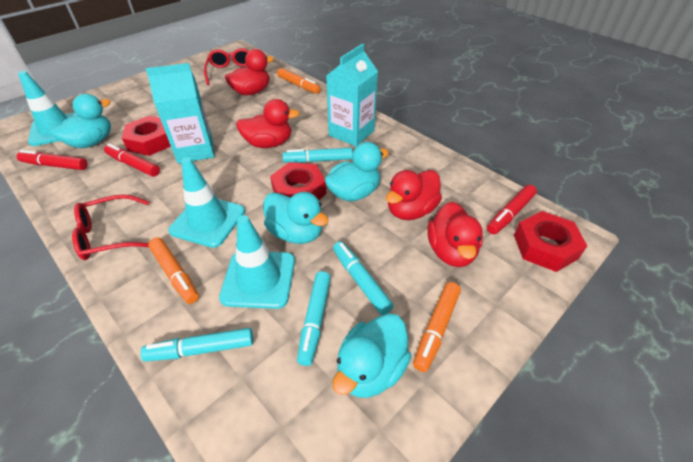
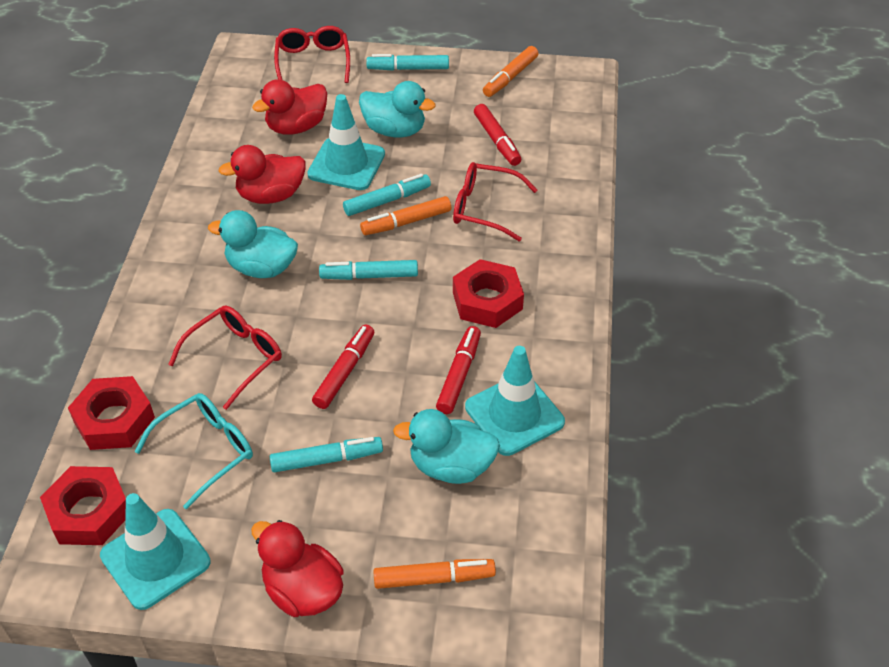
red duck: 4 -> 3
red glasses: 2 -> 3
turquoise carton: 2 -> 0
turquoise duck: 4 -> 3
turquoise glasses: 0 -> 1

